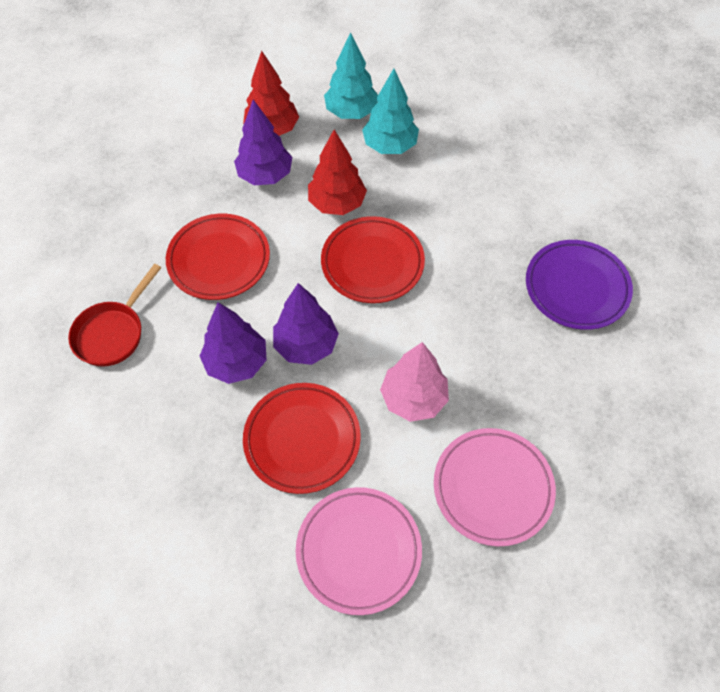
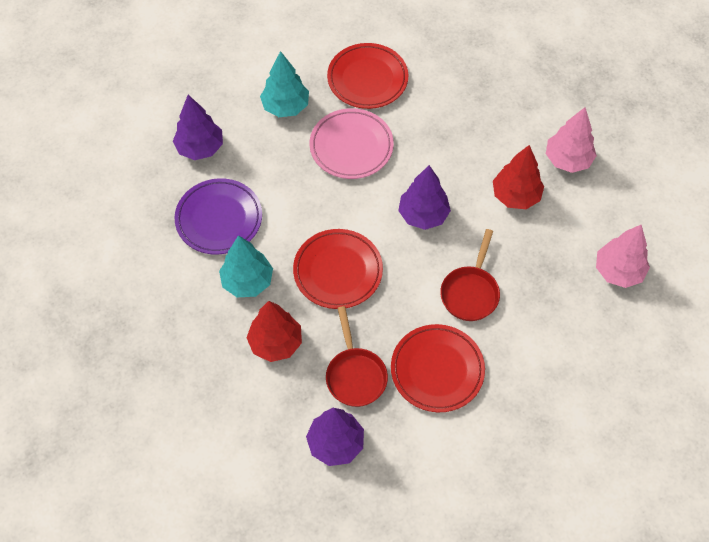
pink plate: 2 -> 1
pink tree: 1 -> 2
red pan: 1 -> 2

